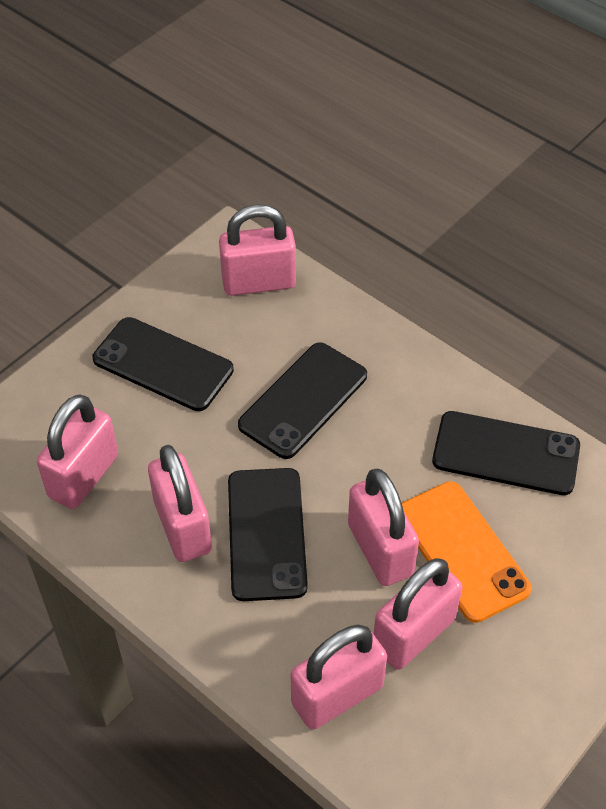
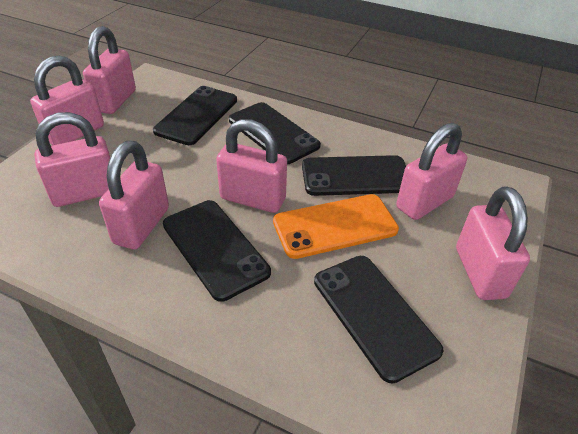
black phone: 4 -> 5
pink padlock: 6 -> 7

